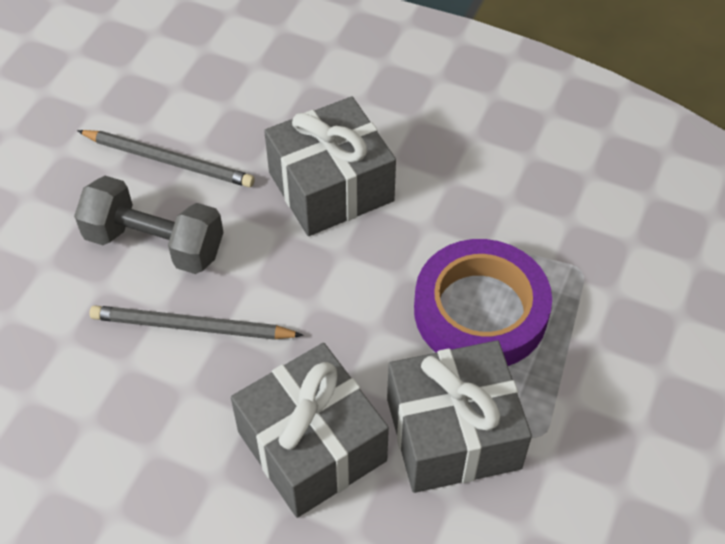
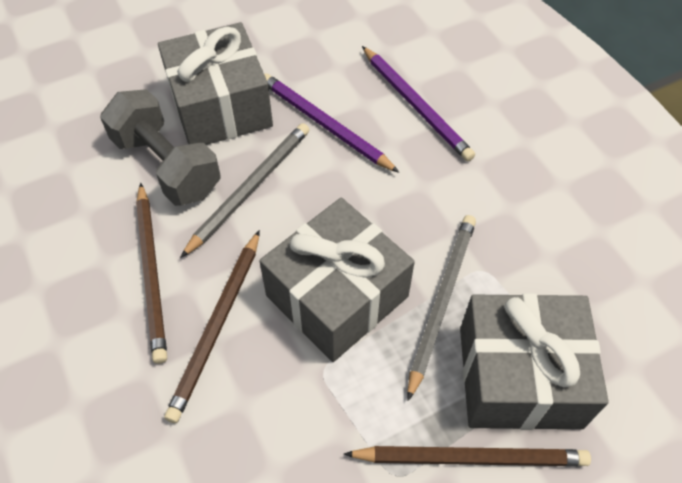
brown pencil: 0 -> 3
purple pencil: 0 -> 2
purple tape: 1 -> 0

